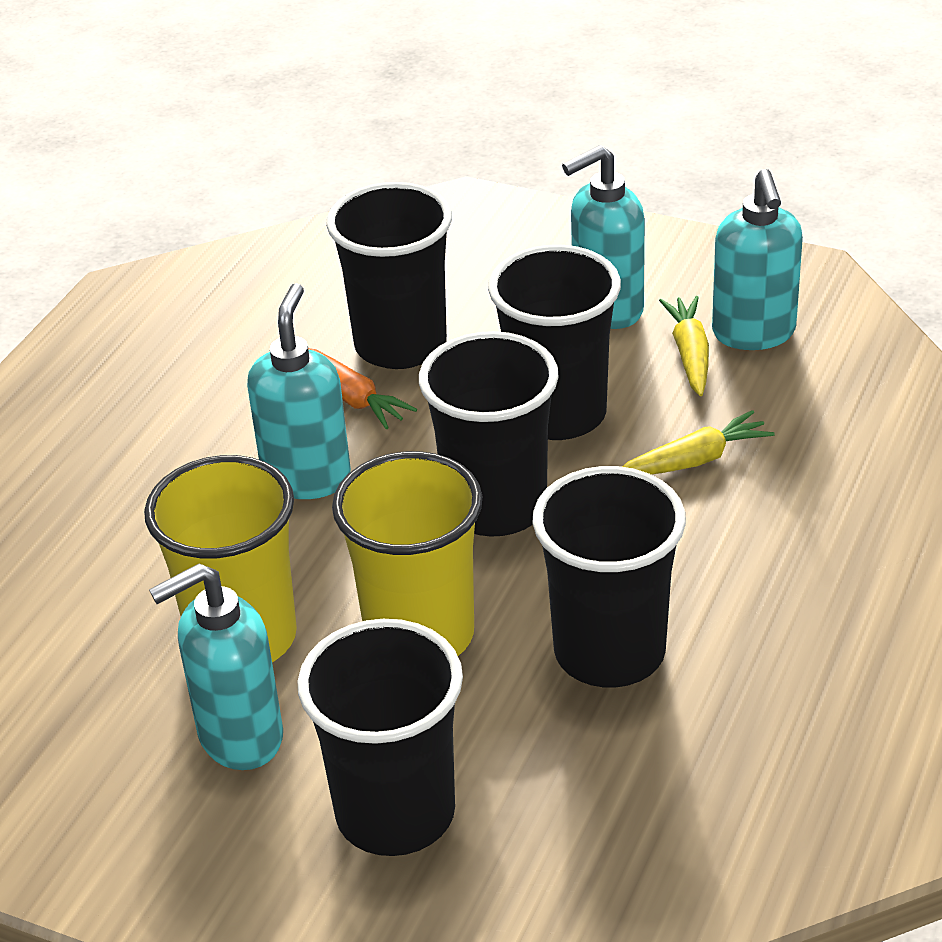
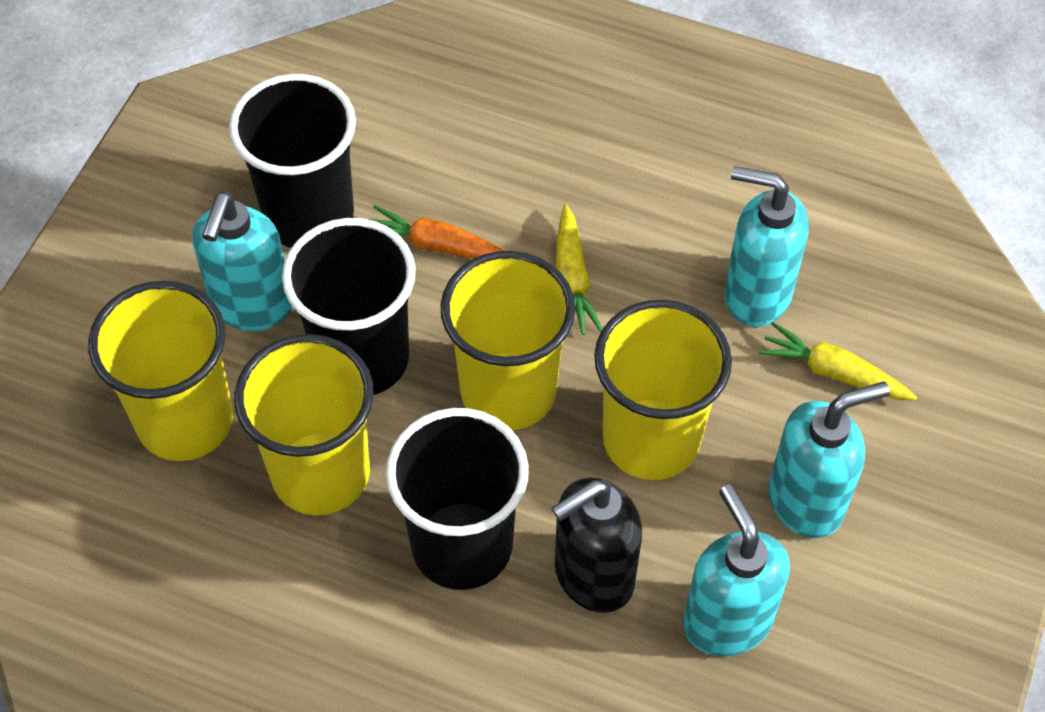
black cup: 5 -> 3
black soap dispenser: 0 -> 1
yellow cup: 2 -> 4

